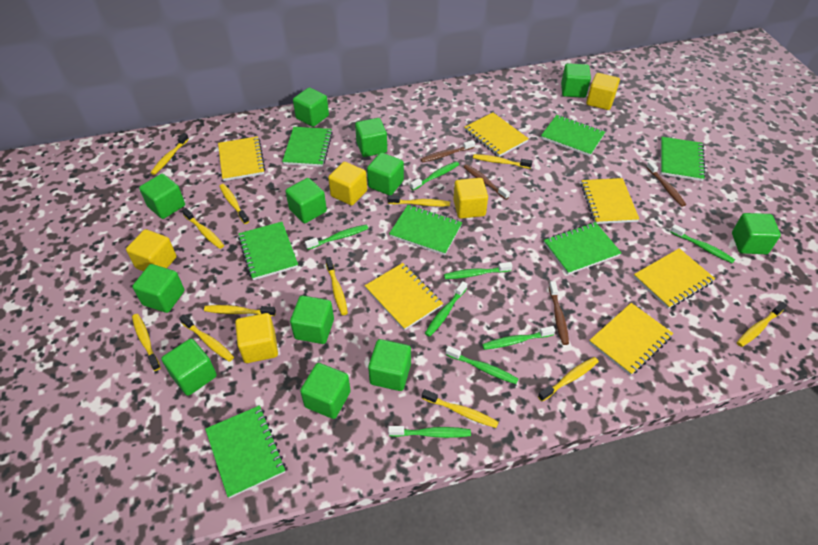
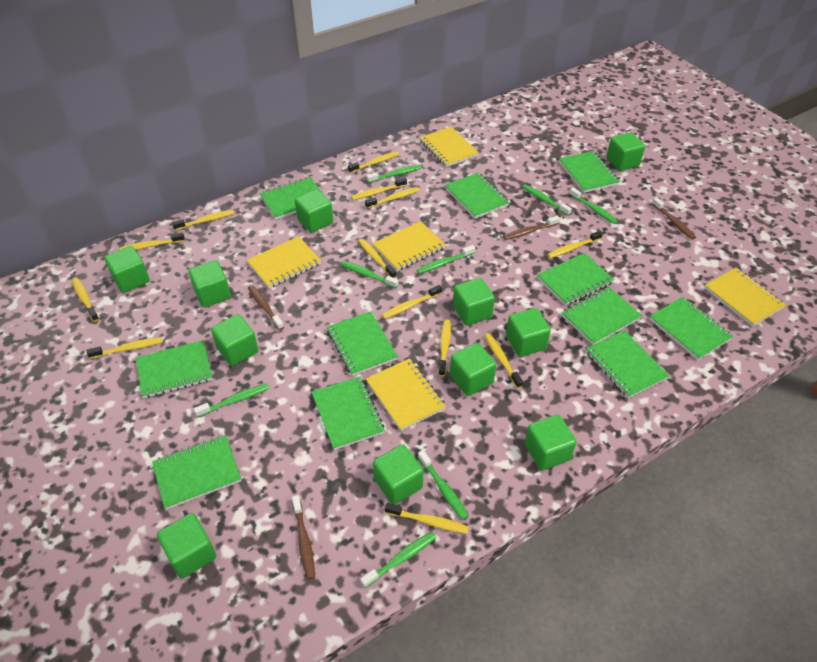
green cube: 12 -> 11
green notebook: 7 -> 11
yellow cube: 5 -> 0
yellow notebook: 6 -> 5
yellow toothbrush: 12 -> 13

